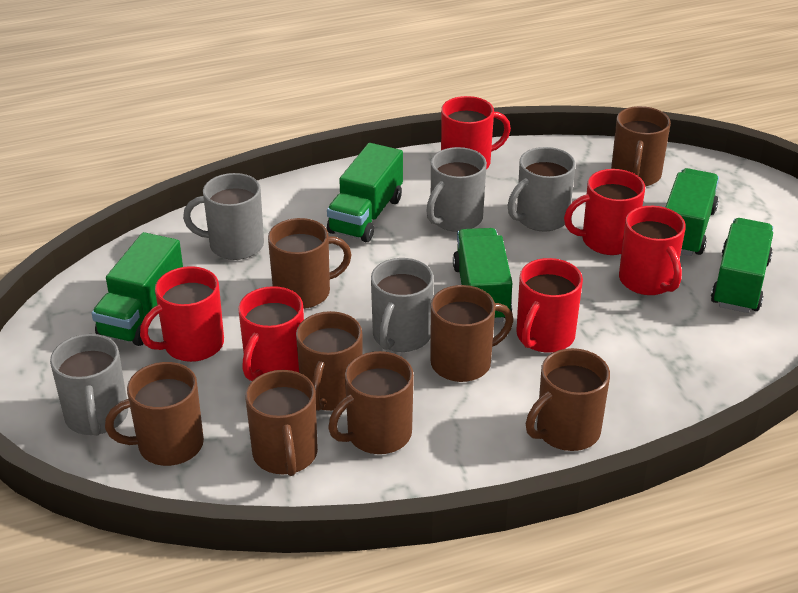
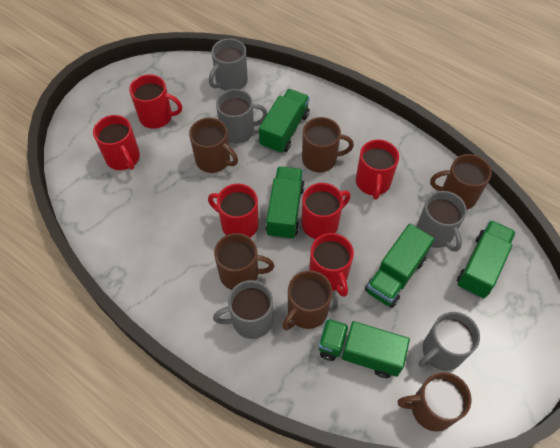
brown mug: 8 -> 6

